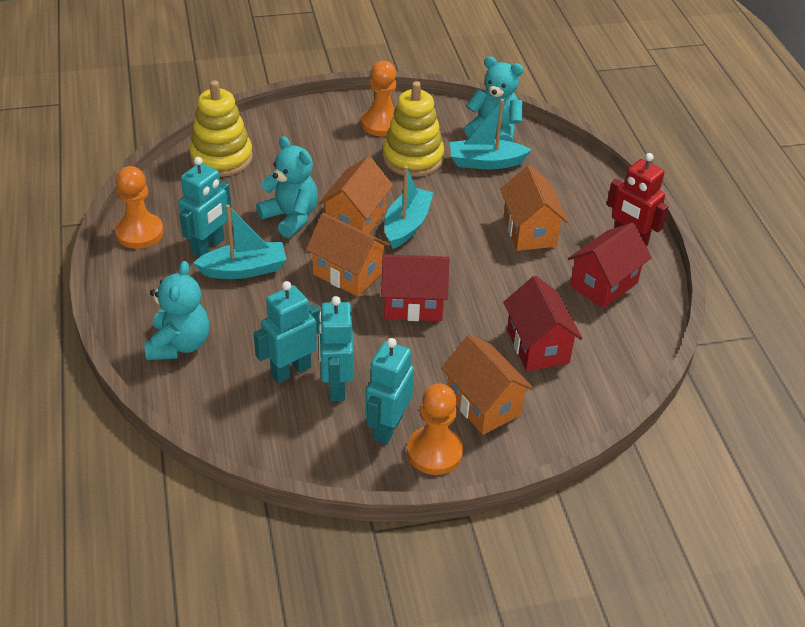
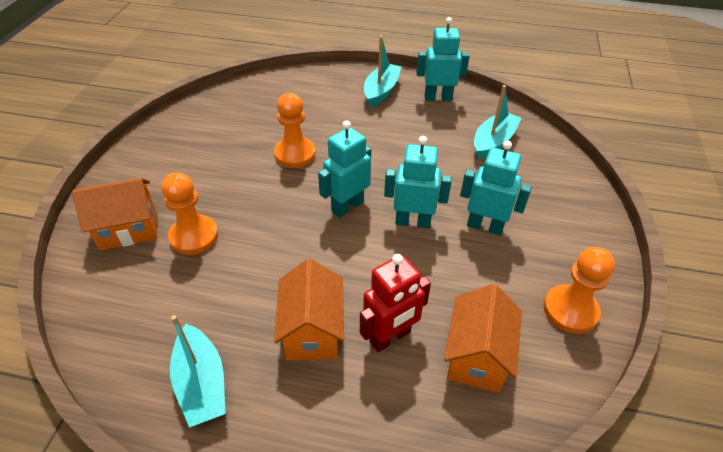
orange house: 4 -> 3
red house: 3 -> 0
turquoise teddy bear: 3 -> 0
yellow stacking toy: 2 -> 0

